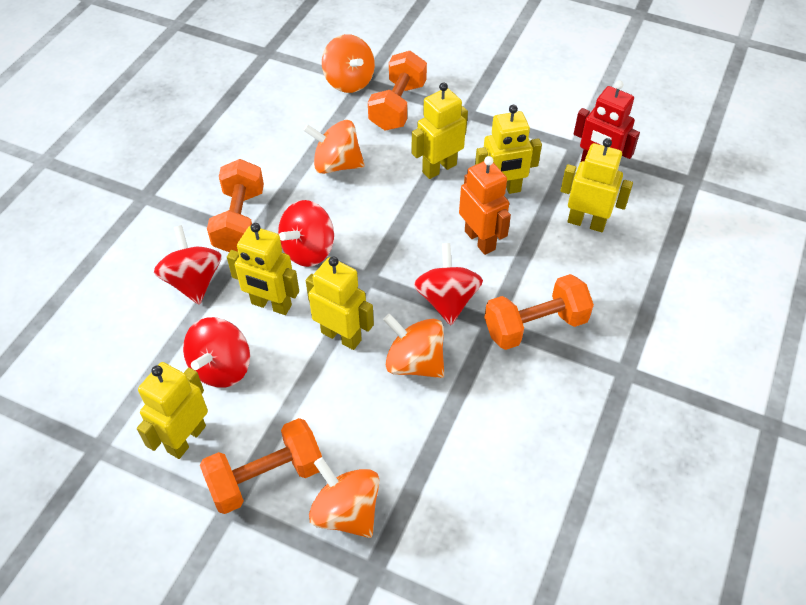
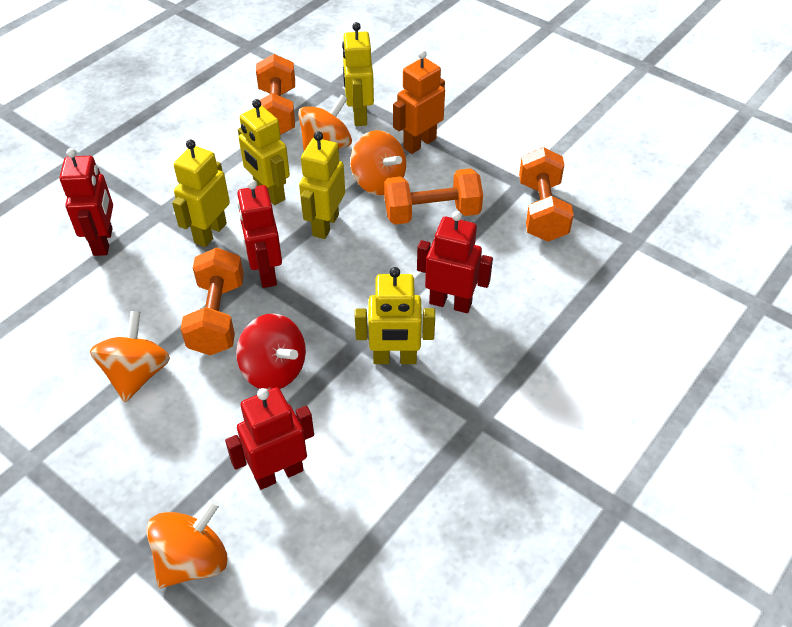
red robot: 1 -> 4
red spinning top: 4 -> 1
yellow robot: 6 -> 5

